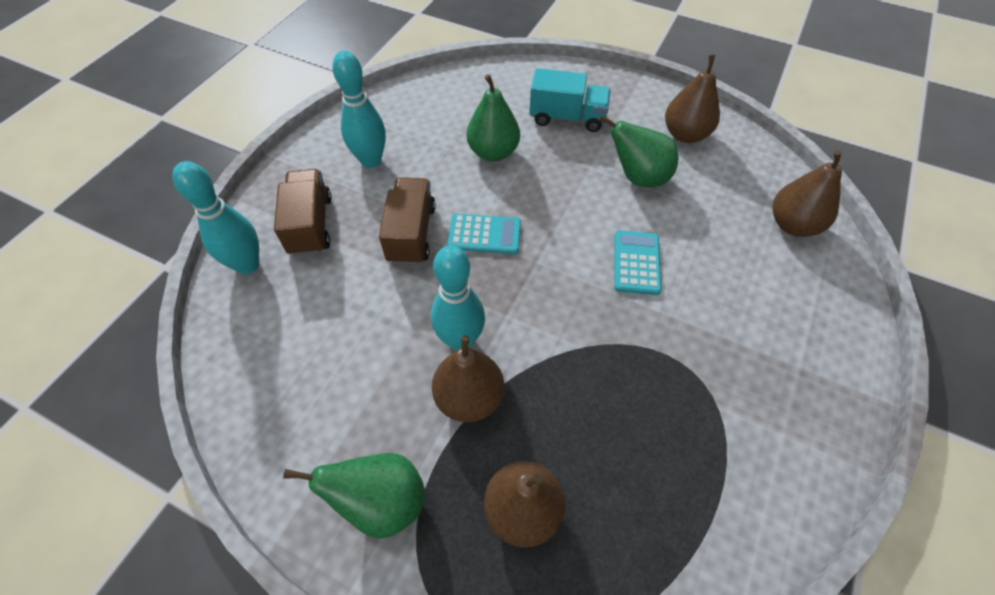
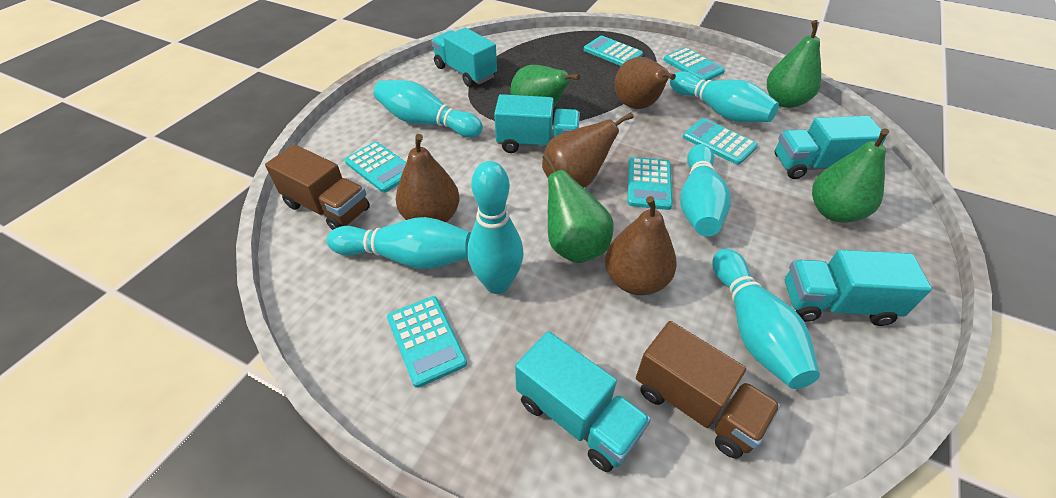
green pear: 3 -> 4
turquoise bowling pin: 3 -> 6
turquoise calculator: 2 -> 6
turquoise truck: 1 -> 5

